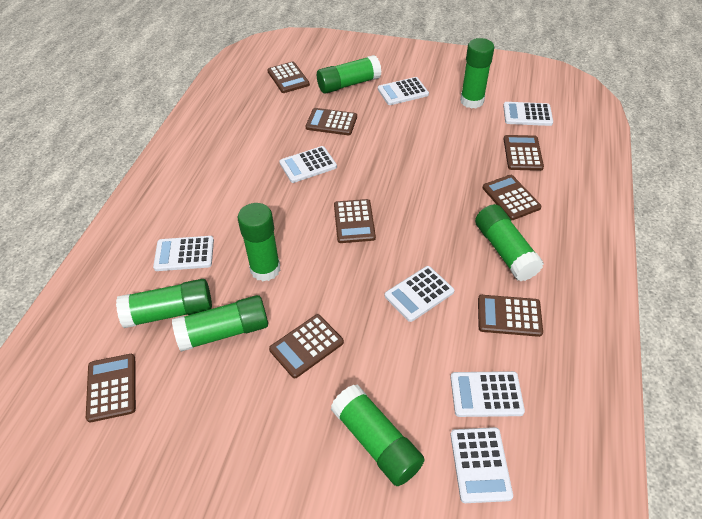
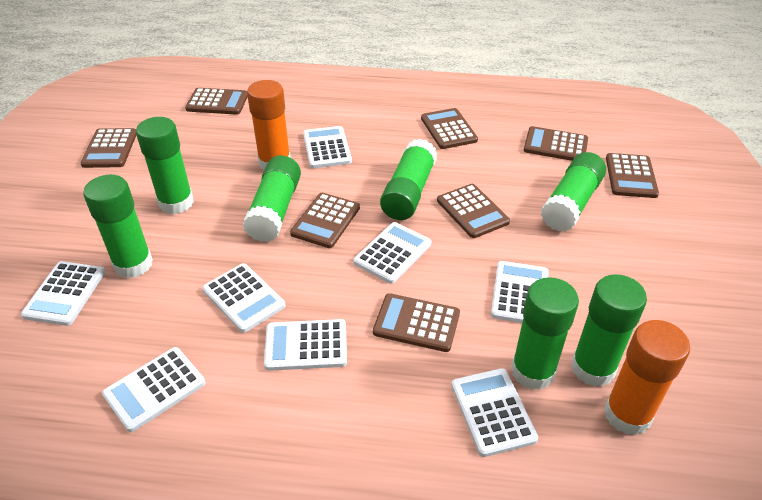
orange glue stick: 0 -> 2
white calculator: 7 -> 8

